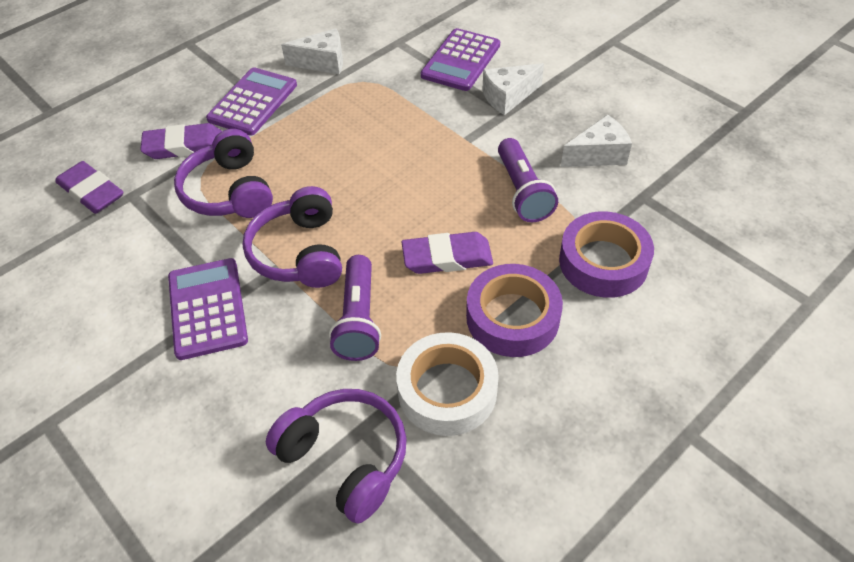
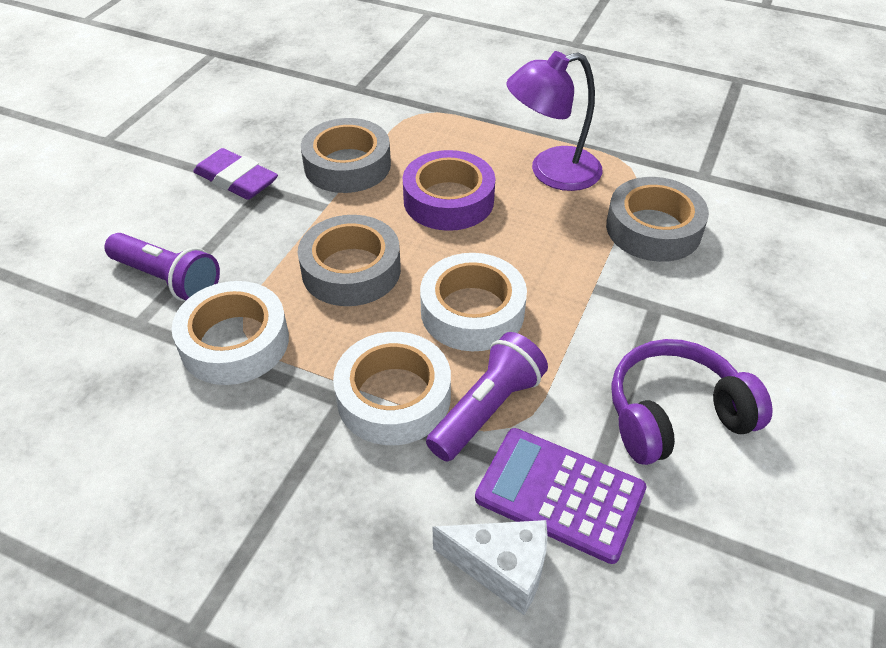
grey tape: 0 -> 3
purple calculator: 3 -> 1
purple eraser: 3 -> 1
purple headphones: 3 -> 1
purple lamp: 0 -> 1
purple tape: 2 -> 1
white cheese: 3 -> 1
white tape: 1 -> 3

